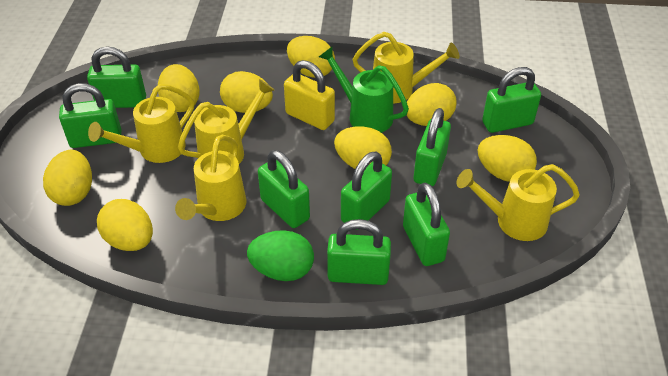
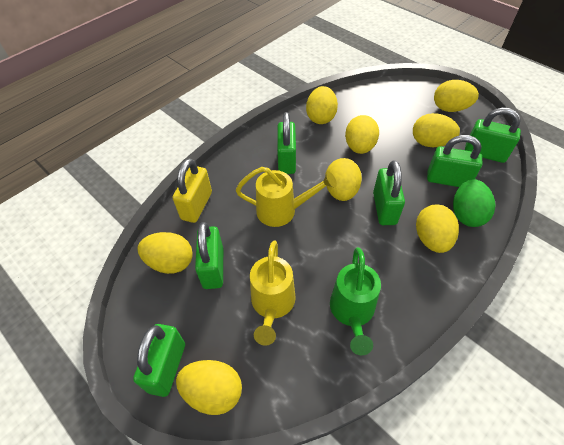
green padlock: 8 -> 6
yellow watering can: 5 -> 2

